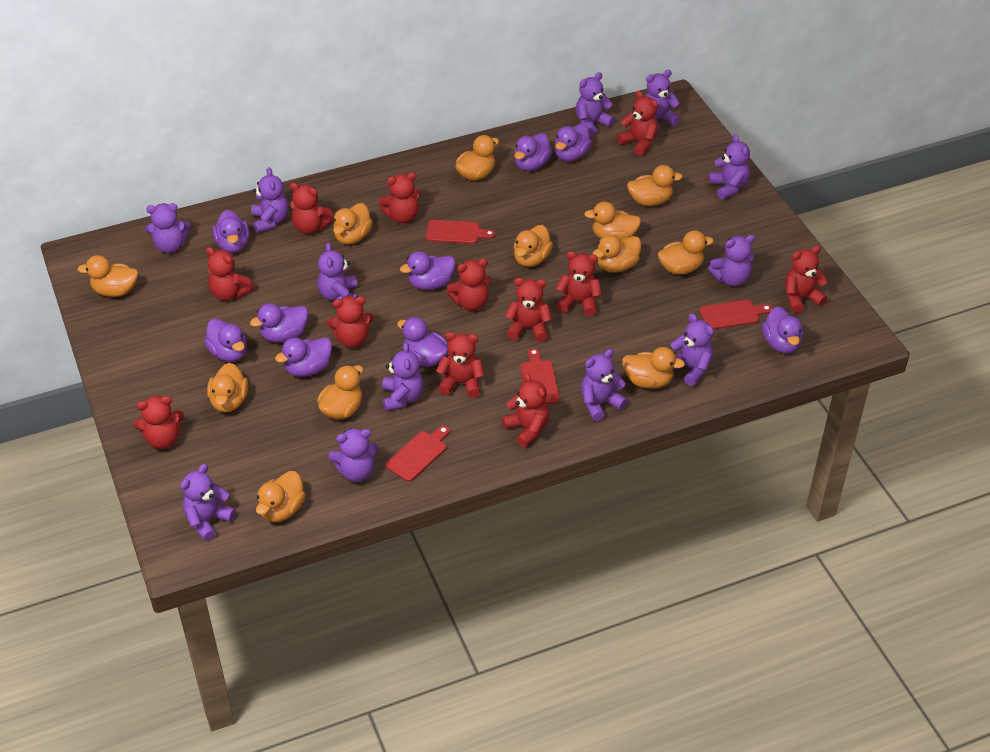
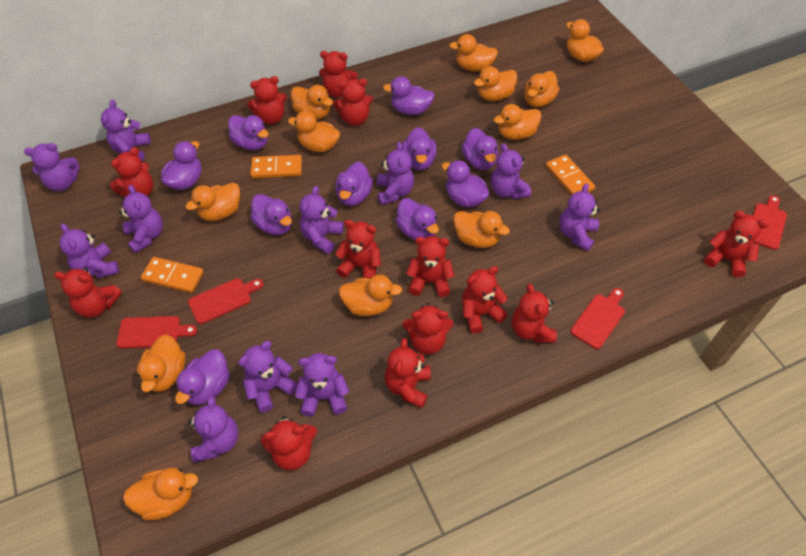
orange domino: 0 -> 3
purple duck: 9 -> 10
purple teddy bear: 12 -> 11
red teddy bear: 12 -> 13

